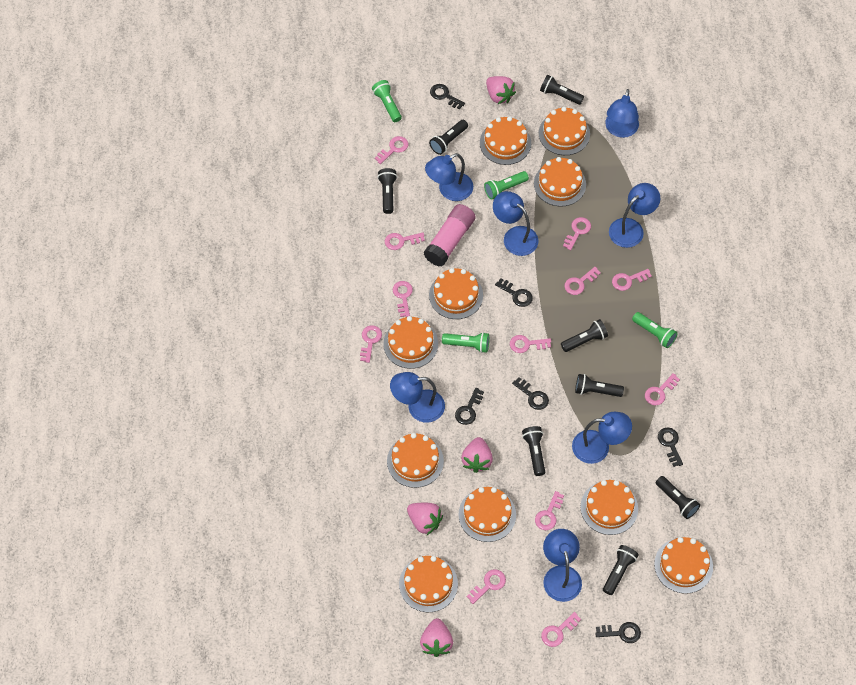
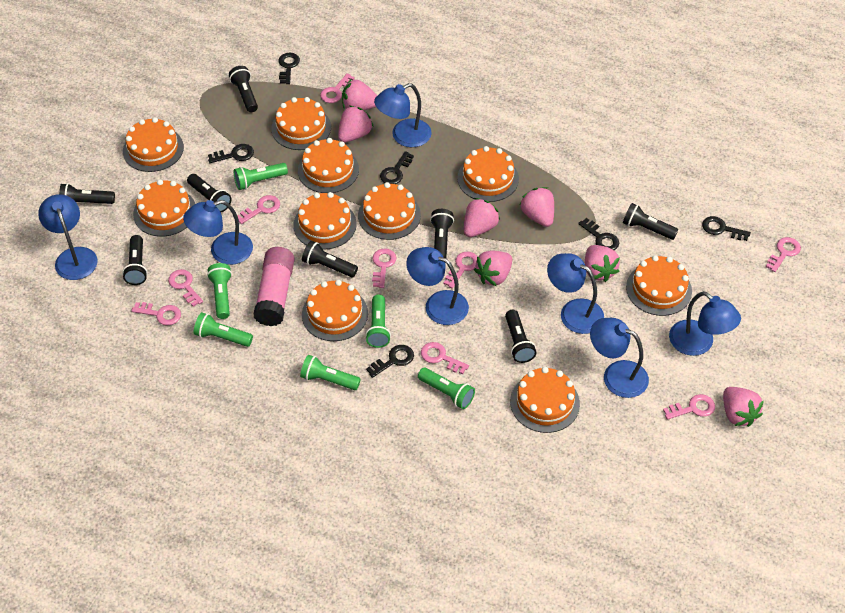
green flashlight: 4 -> 6
pink key: 12 -> 9
pink strawberry: 4 -> 7

